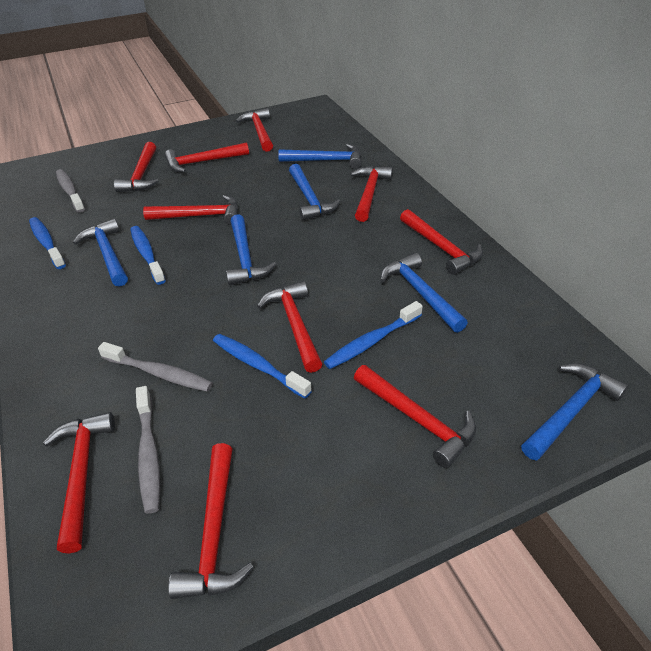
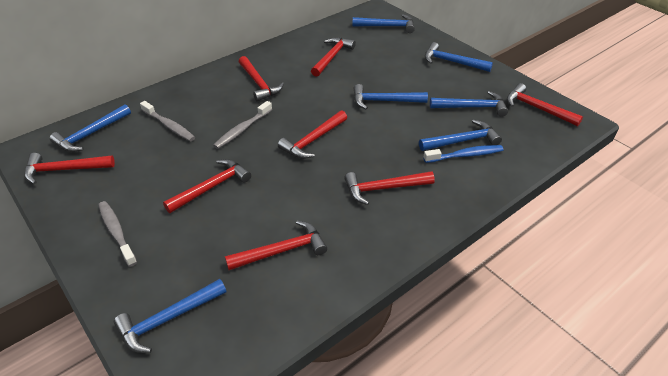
blue hammer: 6 -> 7
blue toothbrush: 4 -> 1
red hammer: 10 -> 8

